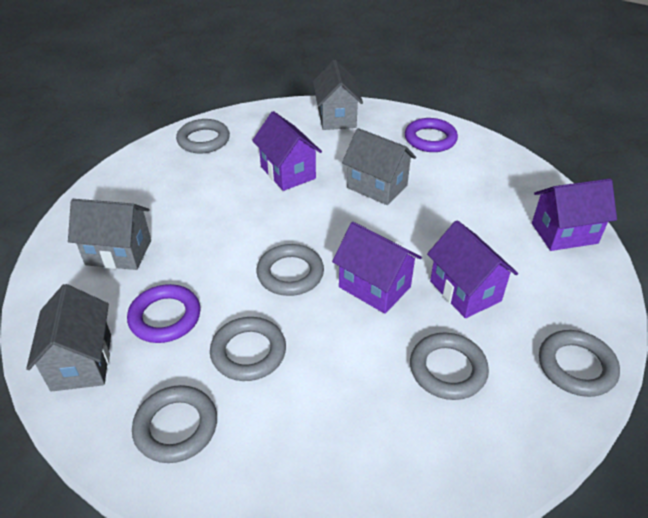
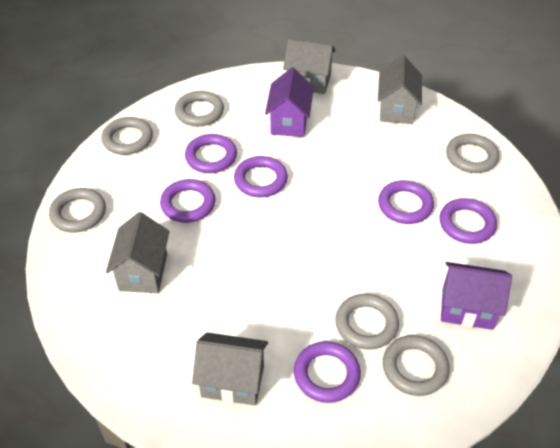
purple house: 4 -> 2
purple ring: 2 -> 6

